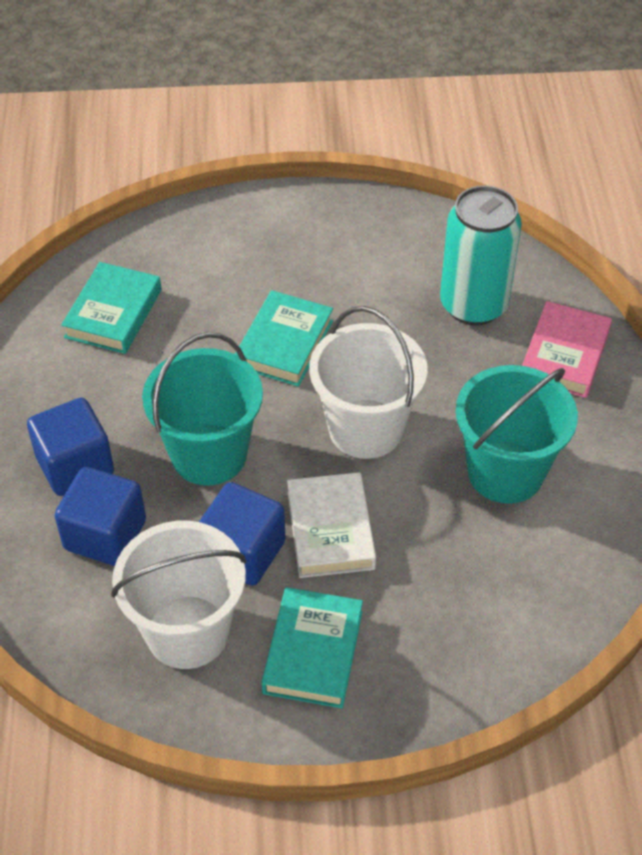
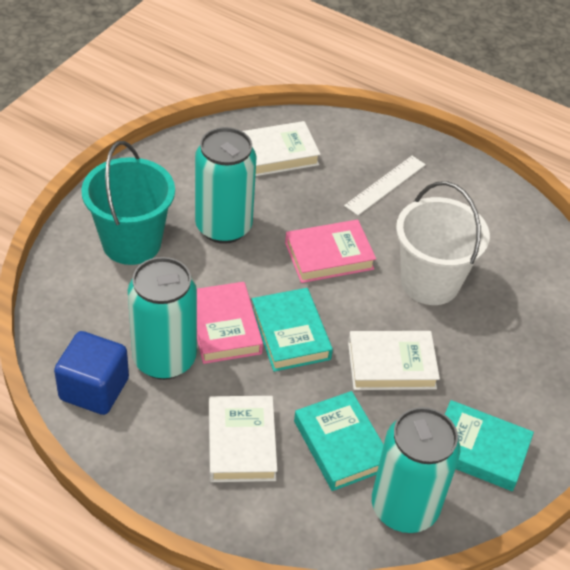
blue cube: 3 -> 1
pink book: 1 -> 2
turquoise bucket: 2 -> 1
turquoise can: 1 -> 3
white book: 1 -> 3
white bucket: 2 -> 1
white ruler: 0 -> 1

